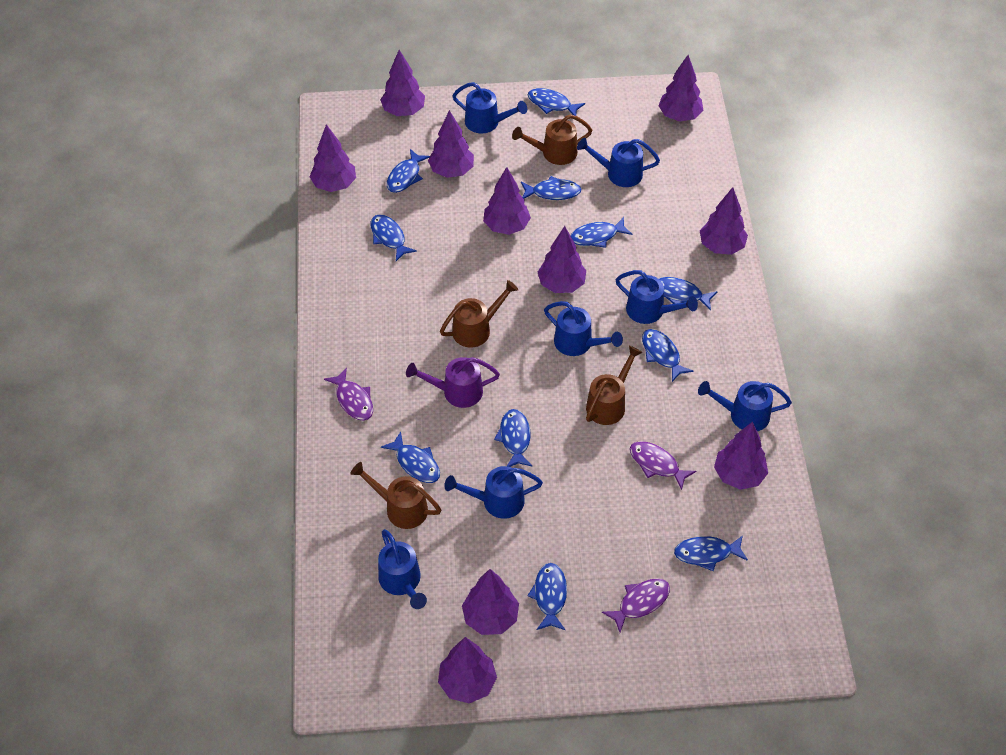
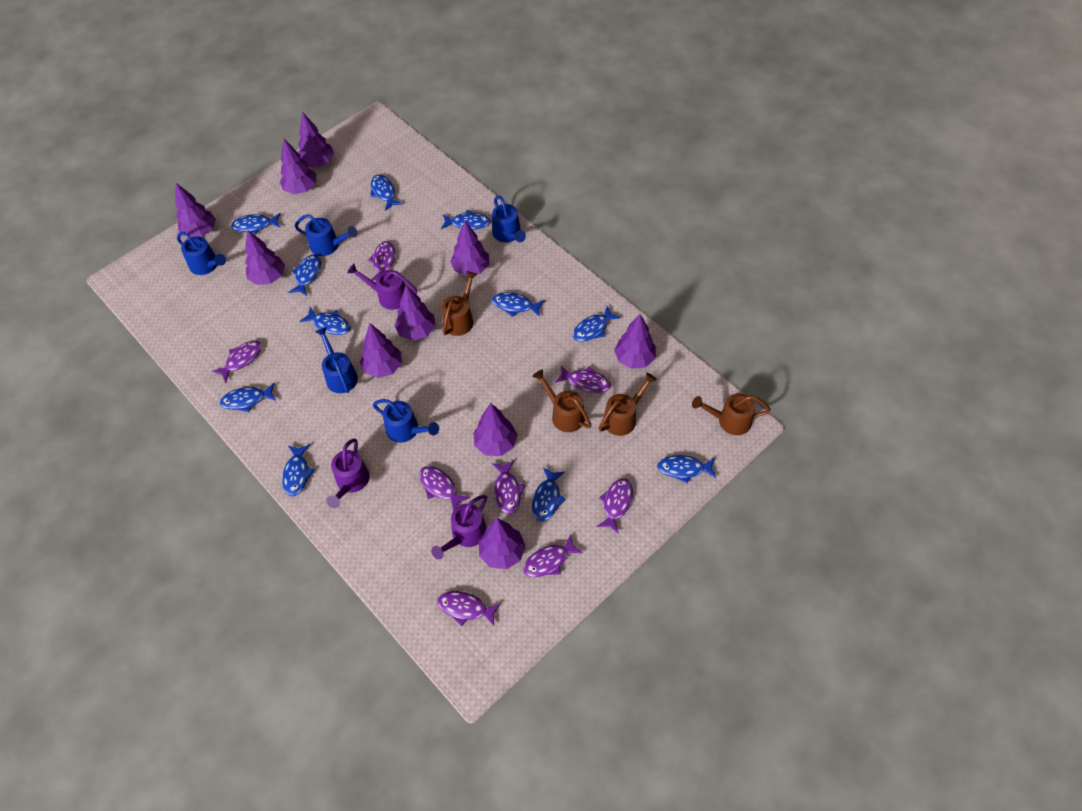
blue watering can: 7 -> 5
purple fish: 3 -> 8
purple watering can: 1 -> 3

